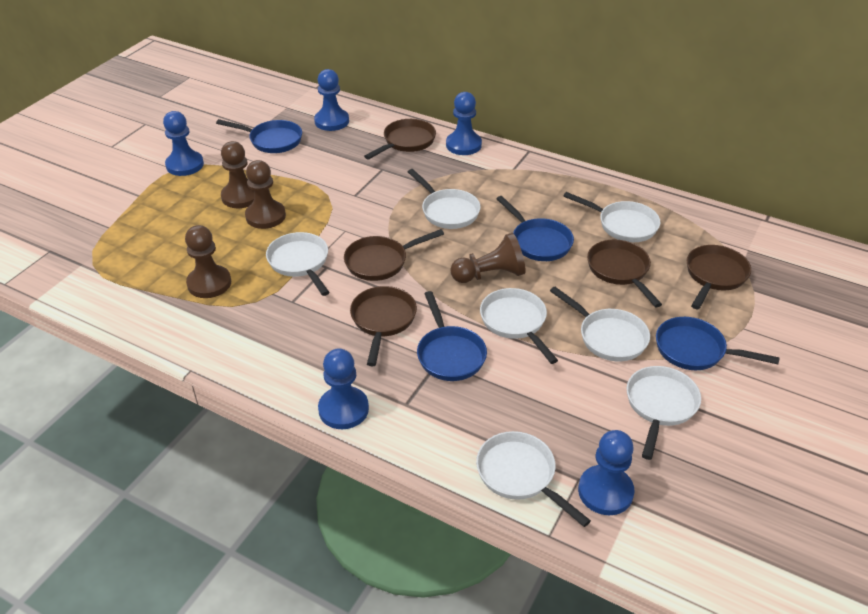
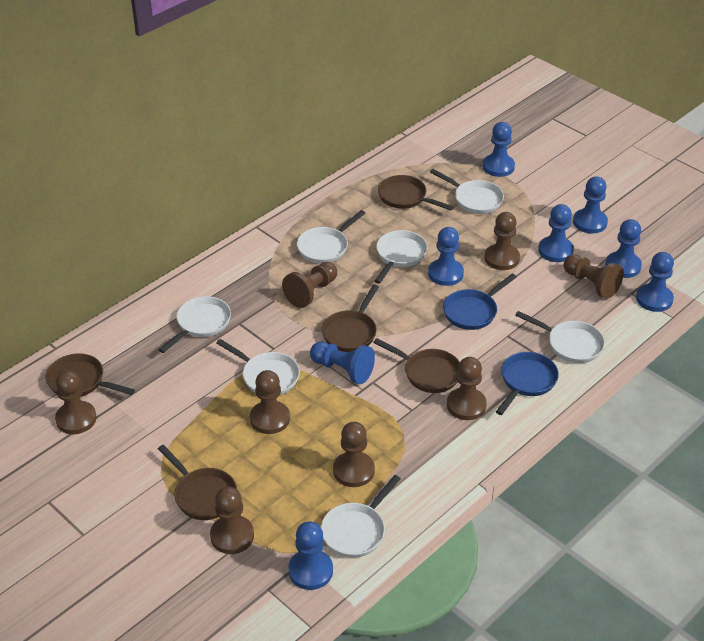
blue pan: 4 -> 2
blue pawn: 5 -> 8
brown pawn: 4 -> 8

